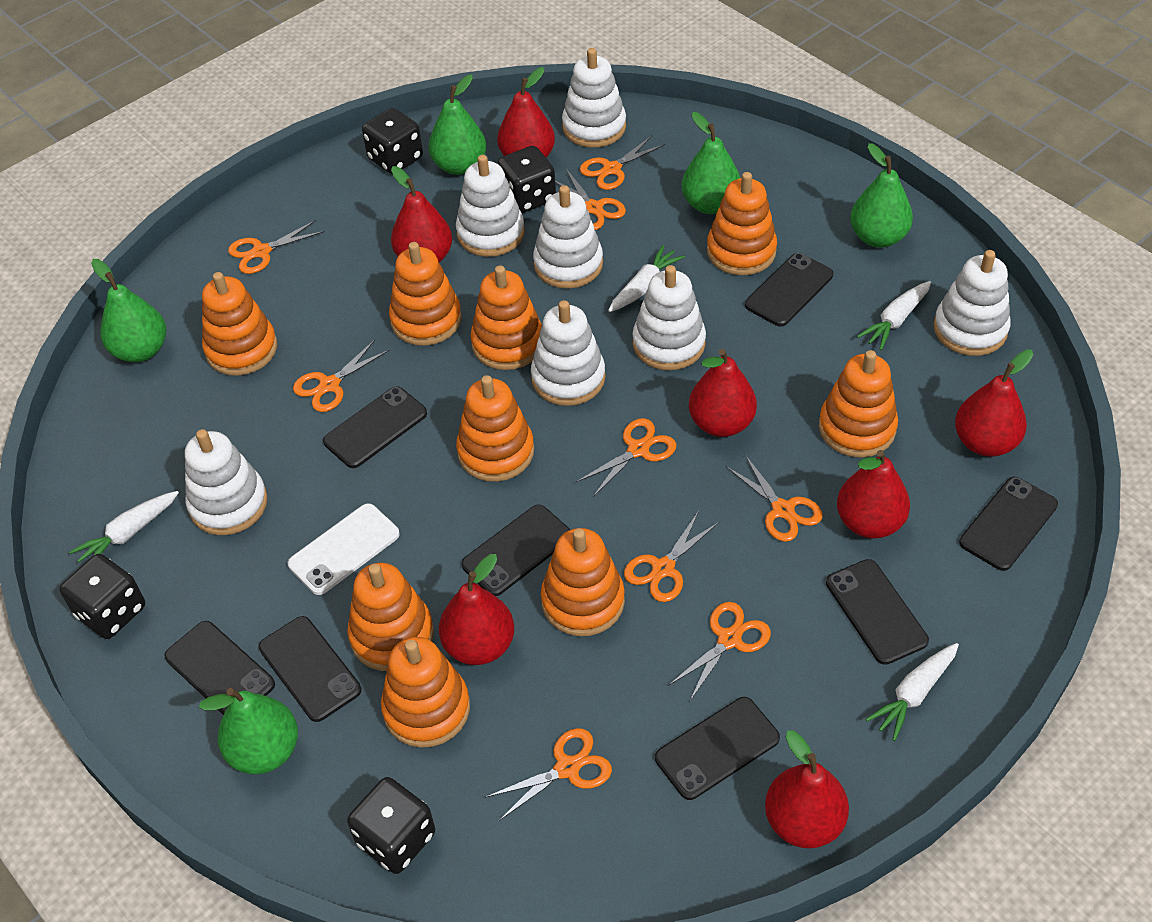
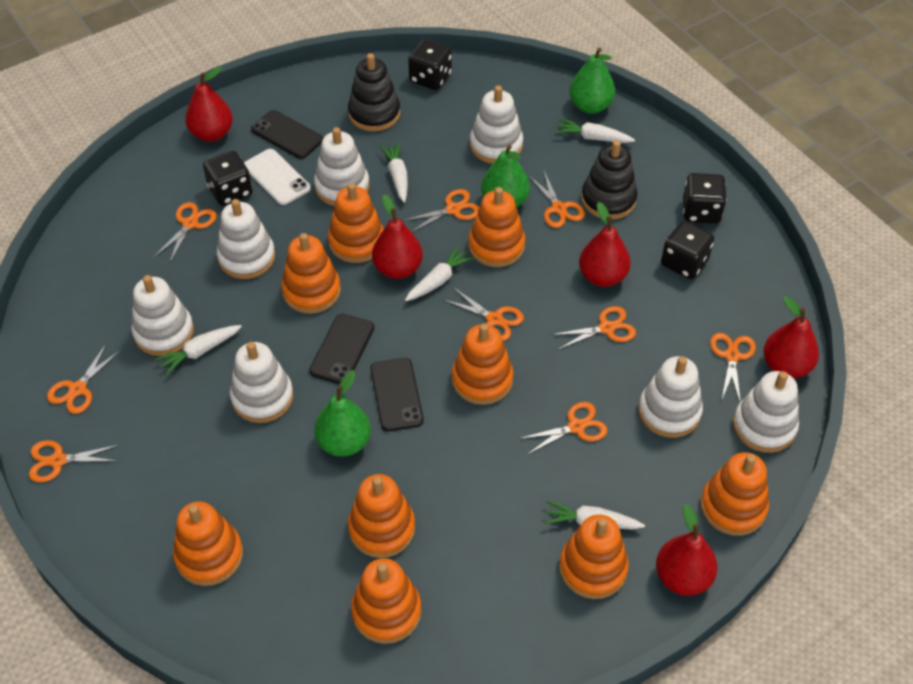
black phone: 8 -> 3
black stacking toy: 0 -> 2
green pear: 5 -> 3
red pear: 7 -> 5
white carrot: 4 -> 5

